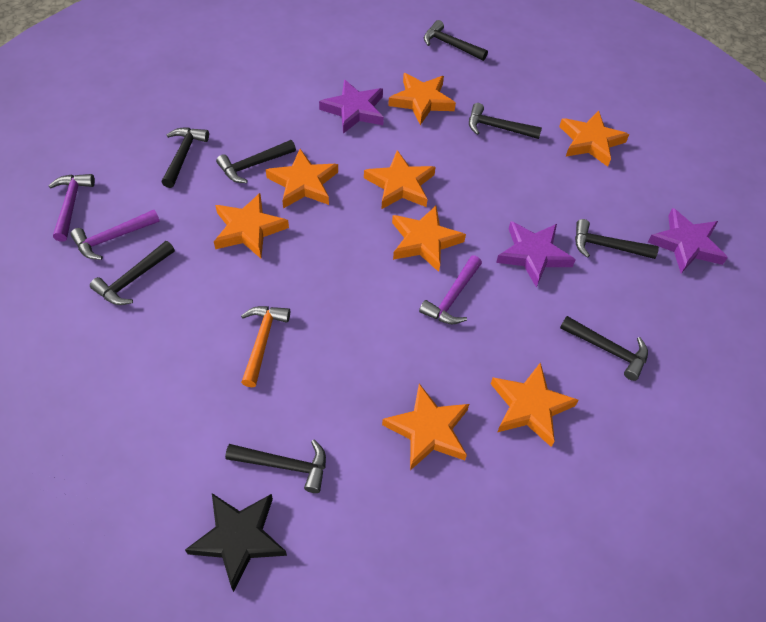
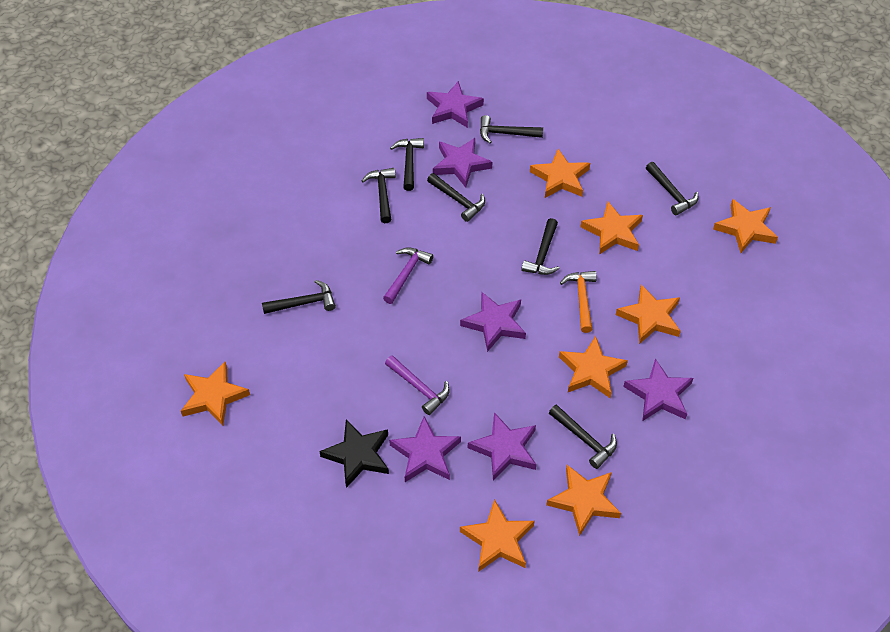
purple hammer: 3 -> 2
purple star: 3 -> 6

